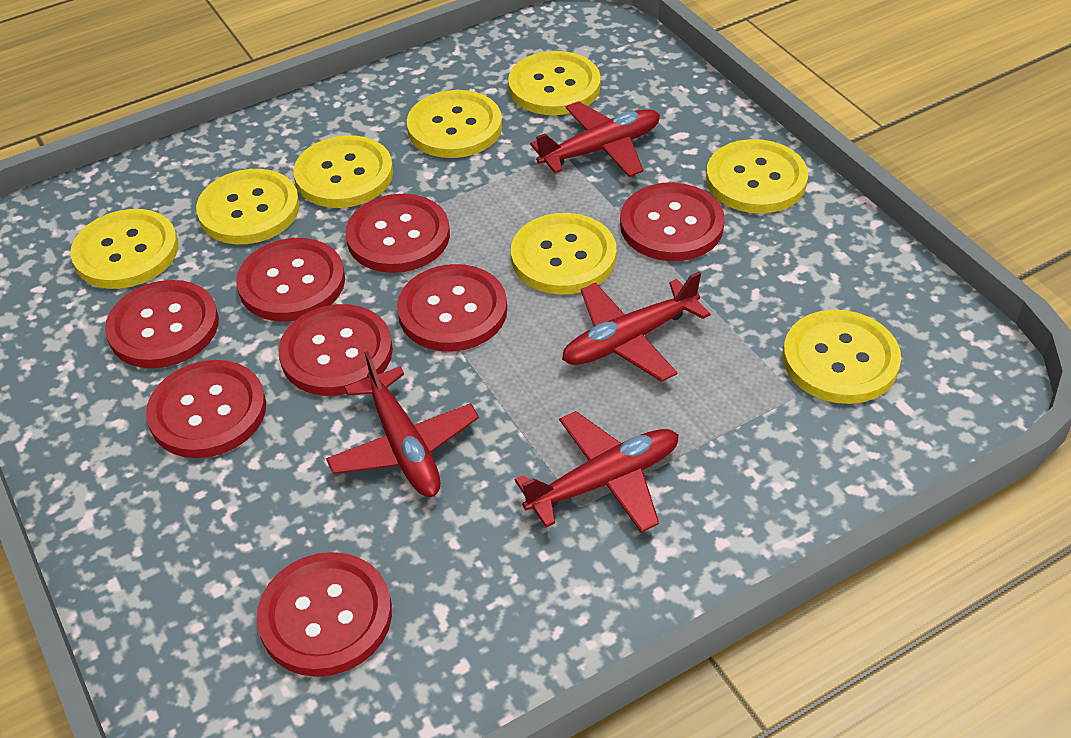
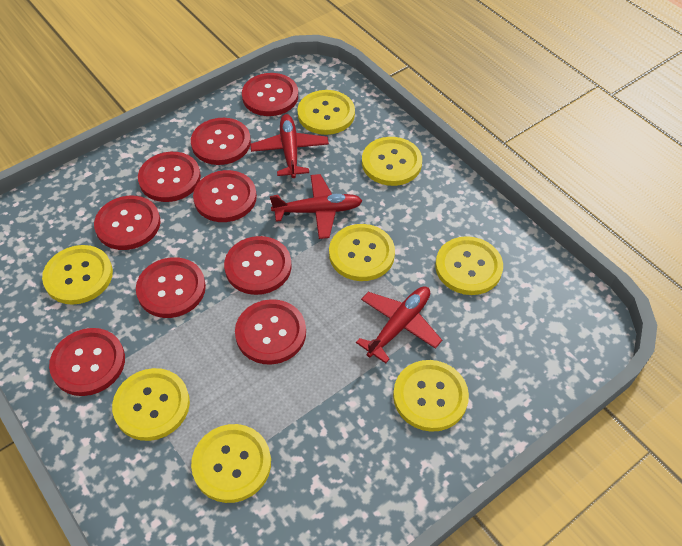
red button: 8 -> 9
red plane: 4 -> 3

